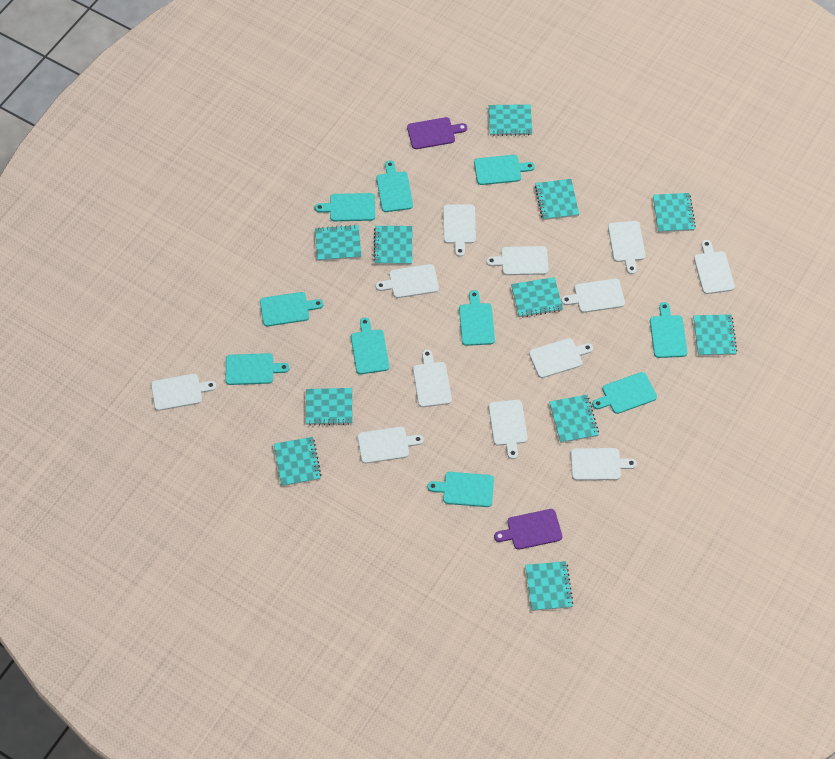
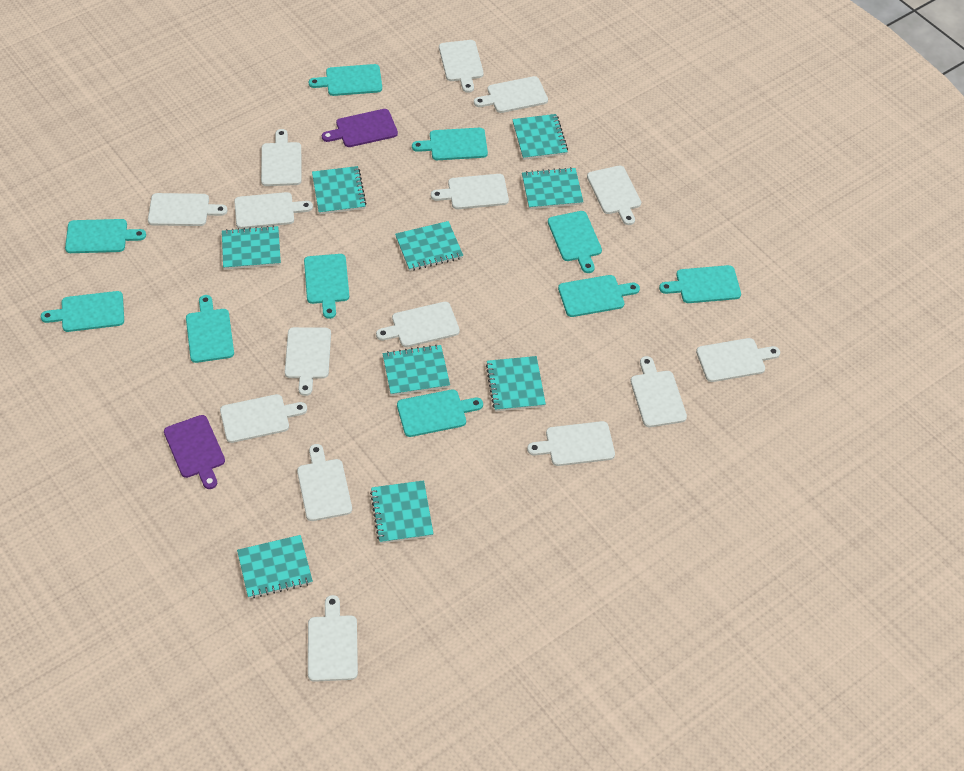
turquoise notebook: 11 -> 9
white cutting board: 12 -> 15

